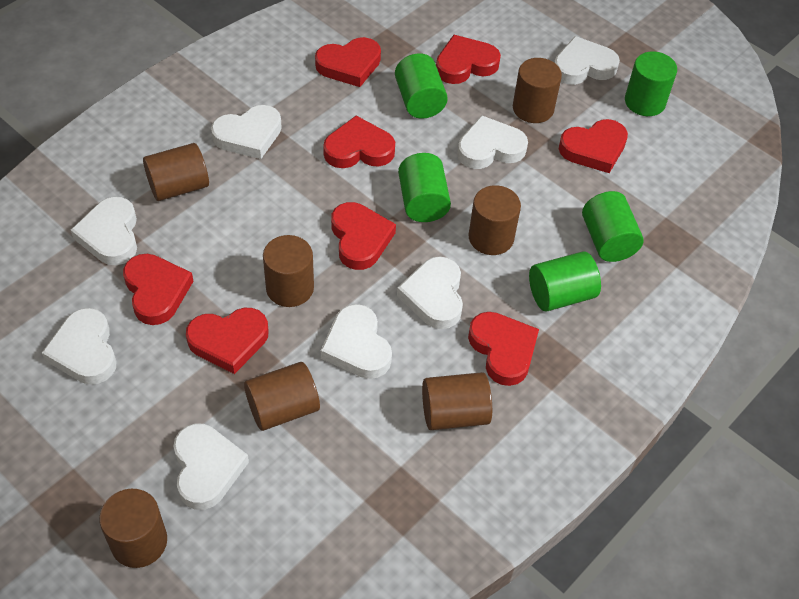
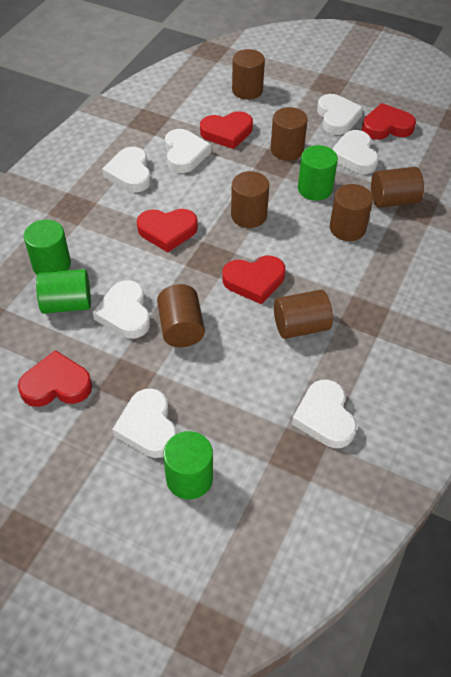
green cylinder: 5 -> 4
red heart: 8 -> 5
white heart: 8 -> 7

